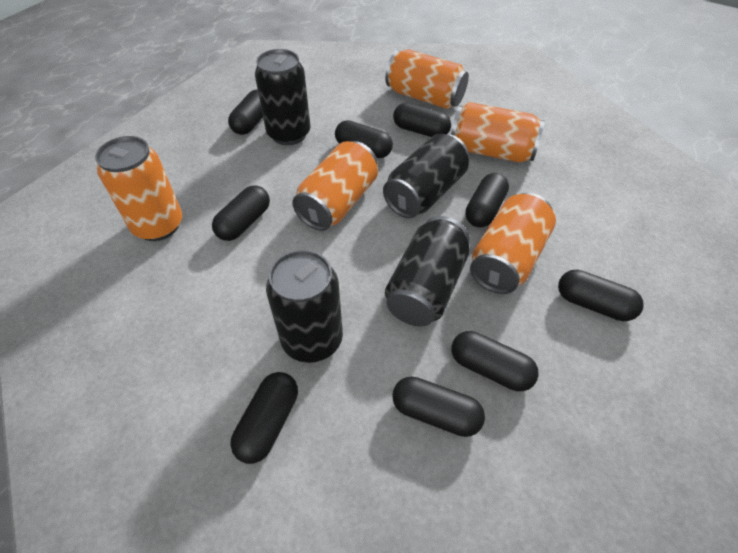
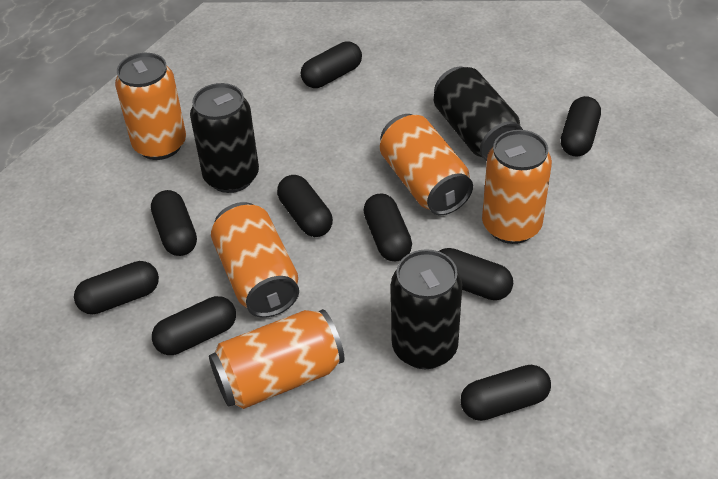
black can: 4 -> 3

